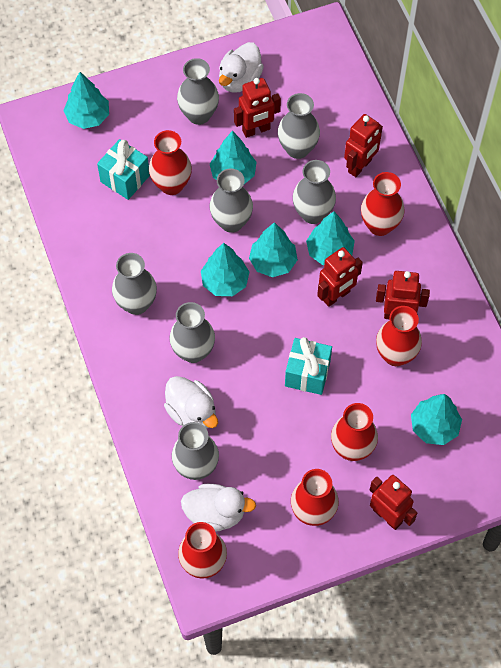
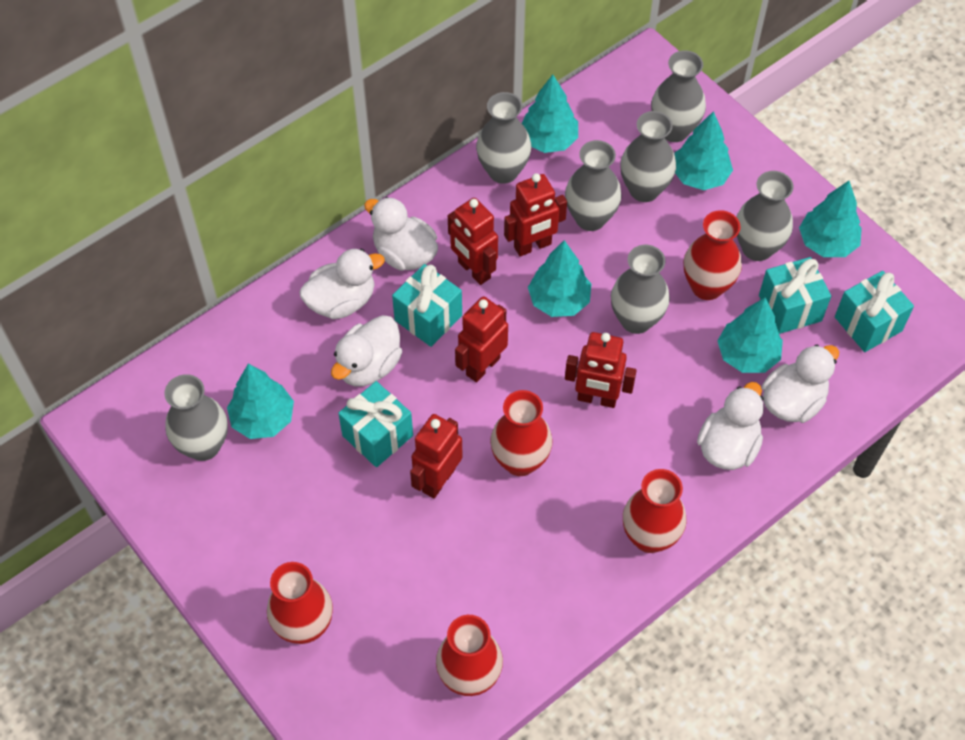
red vase: 6 -> 5
turquoise gift: 2 -> 4
white duck: 3 -> 5

